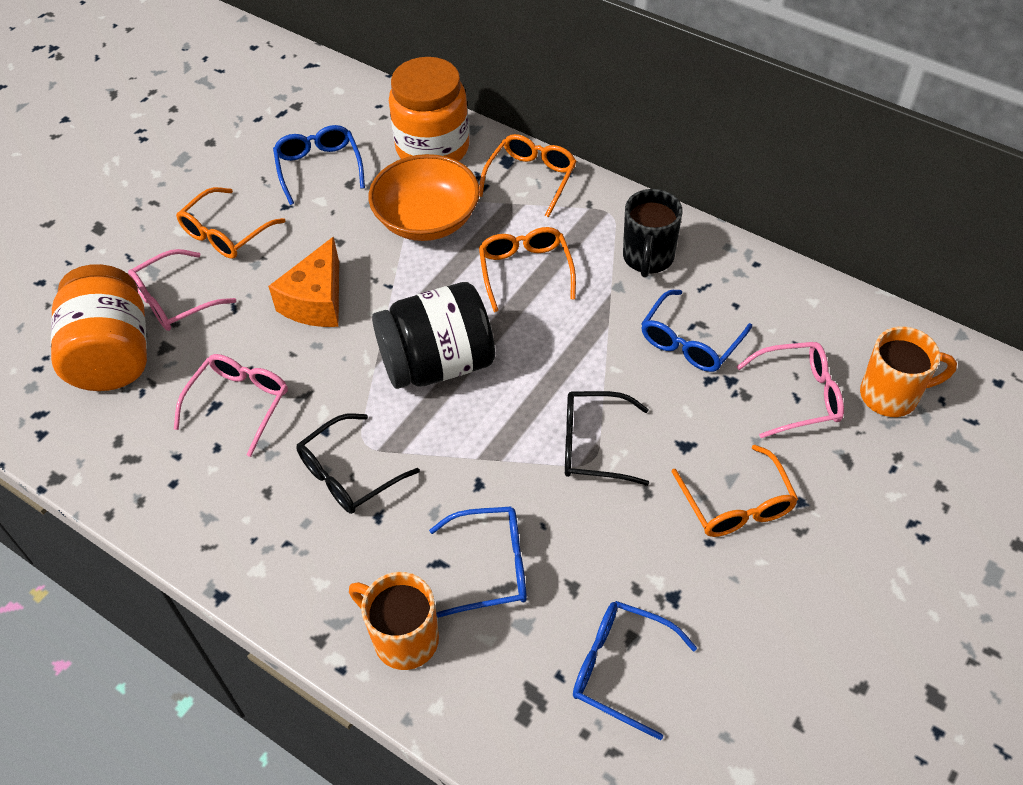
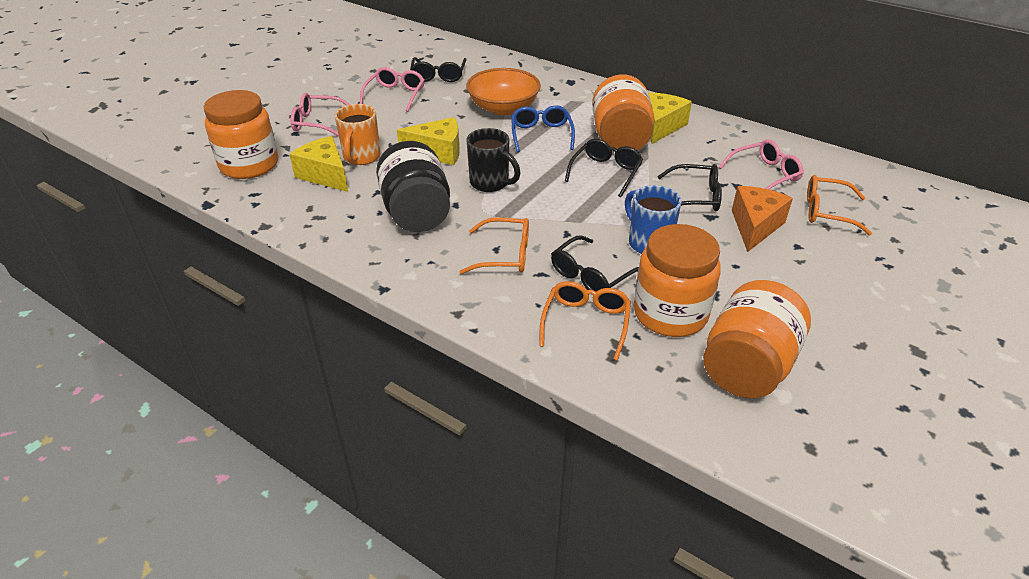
black glasses: 2 -> 4
blue glasses: 4 -> 1
blue mug: 0 -> 1
orange glasses: 4 -> 3
orange jar: 2 -> 4
orange mug: 2 -> 1
yellow cheese: 0 -> 3

